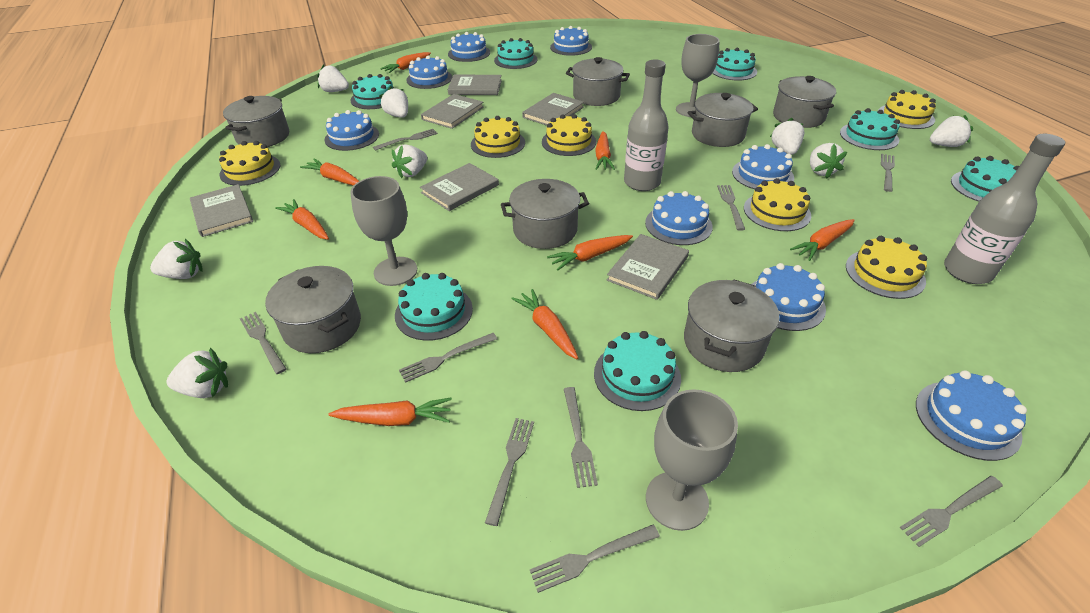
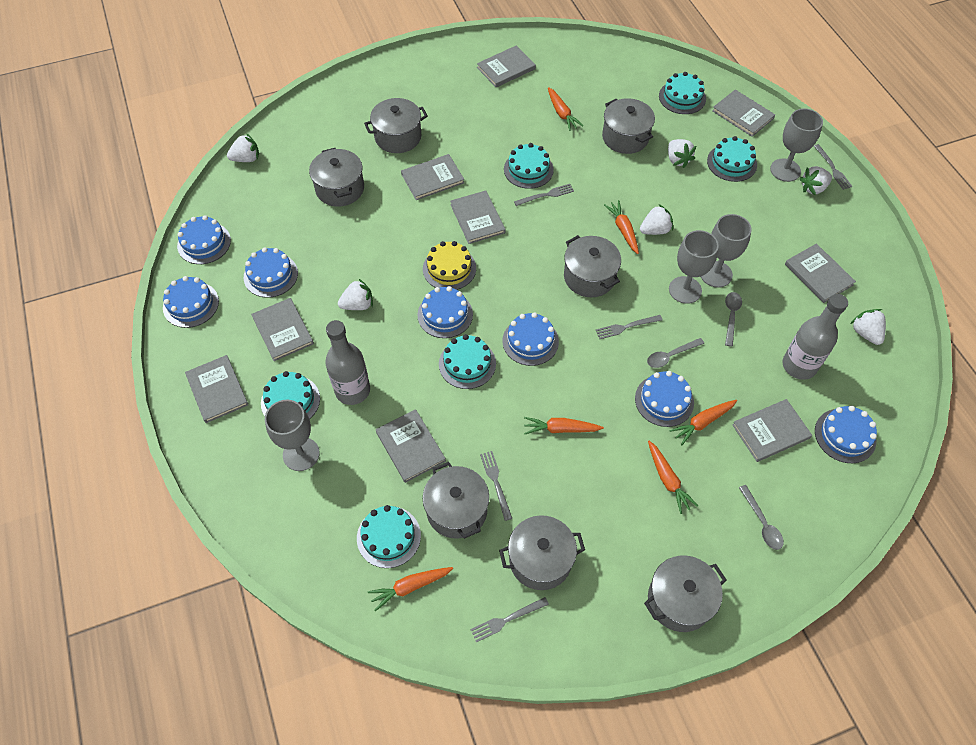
blue cake: 8 -> 7
grey book: 6 -> 9
grey fork: 9 -> 5
grey goblet: 3 -> 4
grey spoon: 0 -> 3
orange carrot: 8 -> 6
turquoise cake: 7 -> 6
white strawberry: 8 -> 6
yellow cake: 6 -> 1

